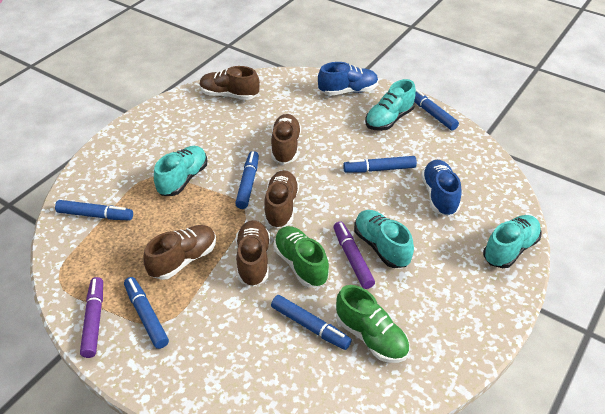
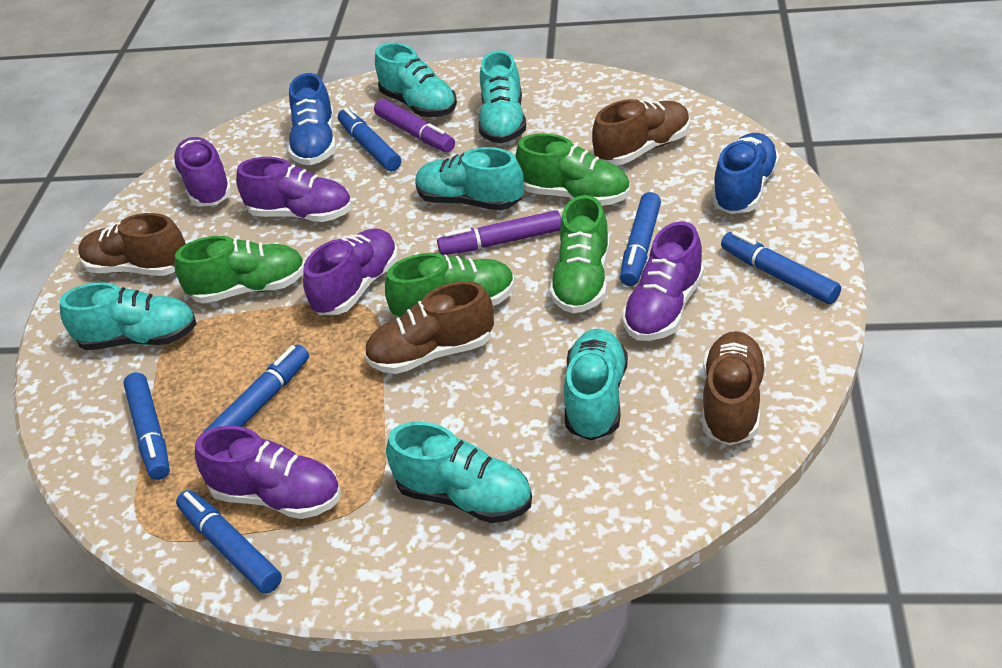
brown shoe: 5 -> 4
green shoe: 2 -> 4
purple shoe: 0 -> 5
turquoise shoe: 4 -> 6

